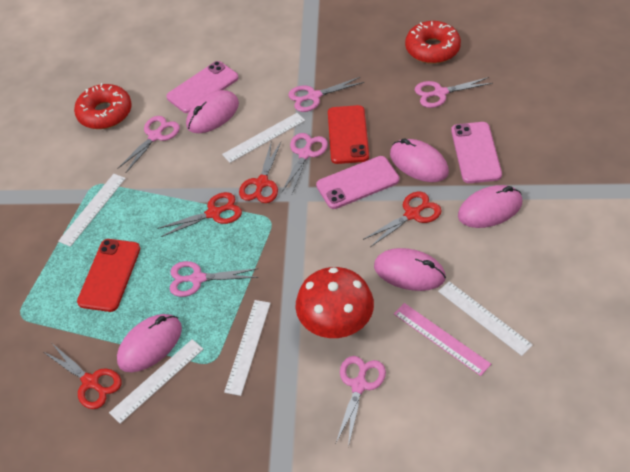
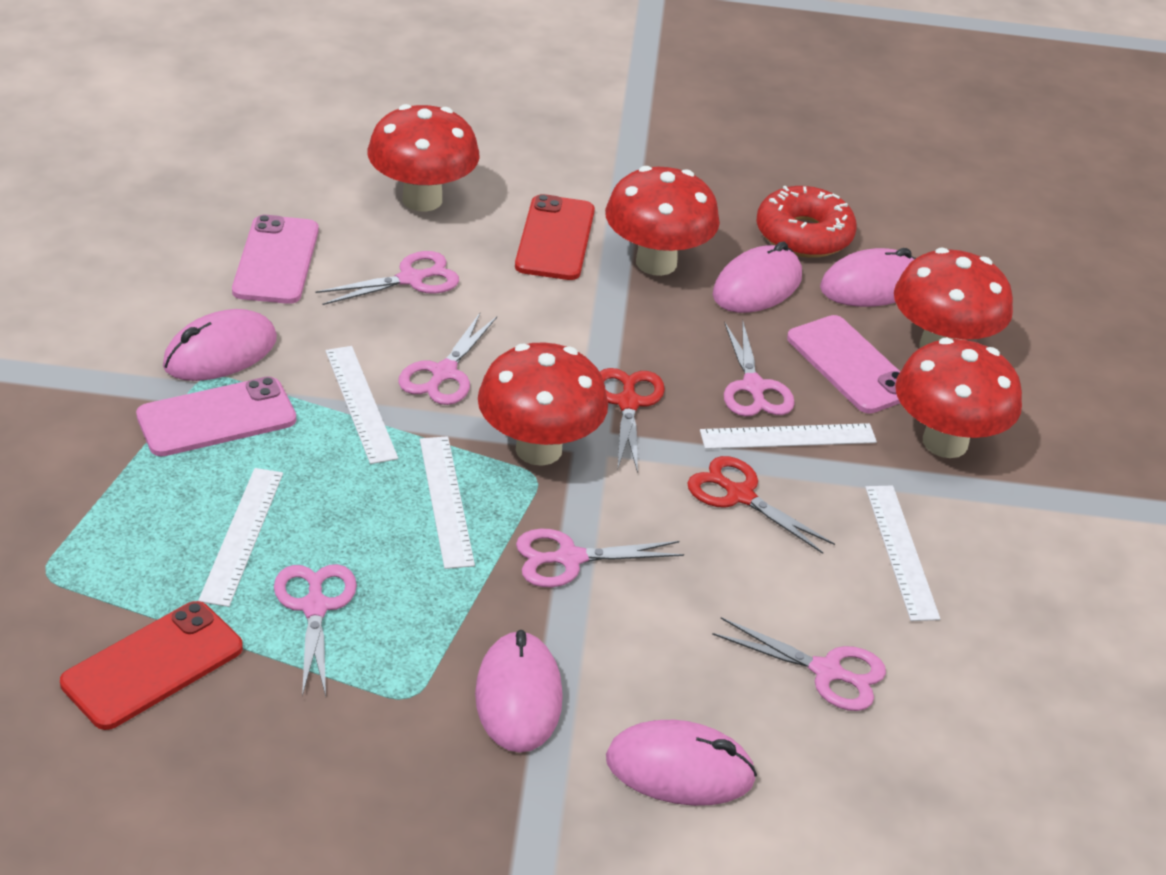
pink ruler: 1 -> 0
red donut: 2 -> 1
red mushroom: 1 -> 5
red scissors: 4 -> 2

